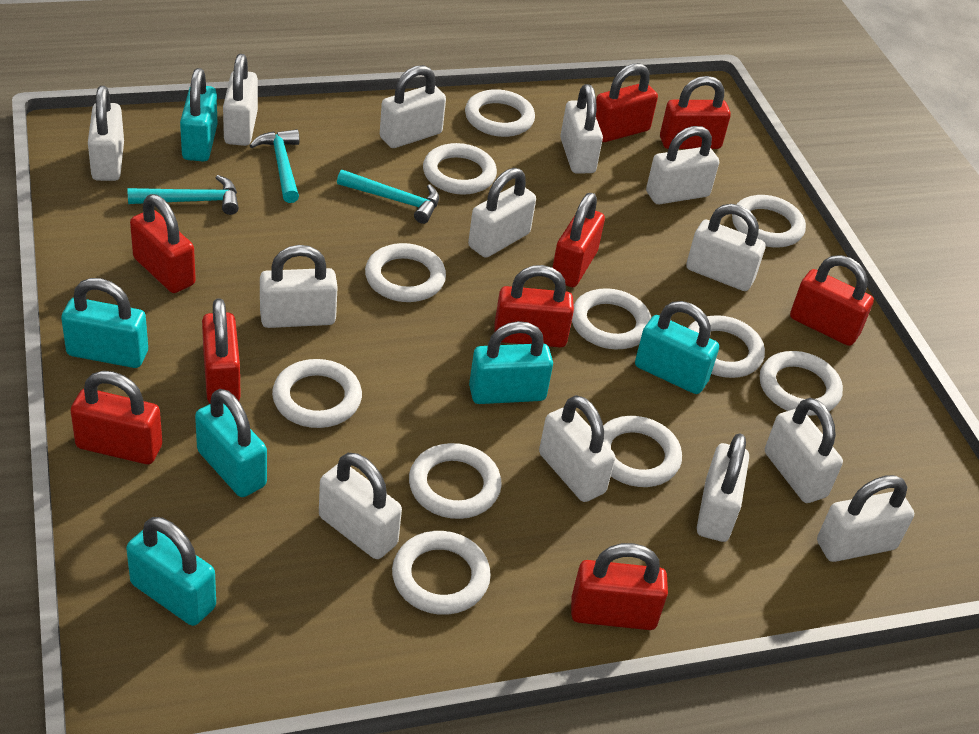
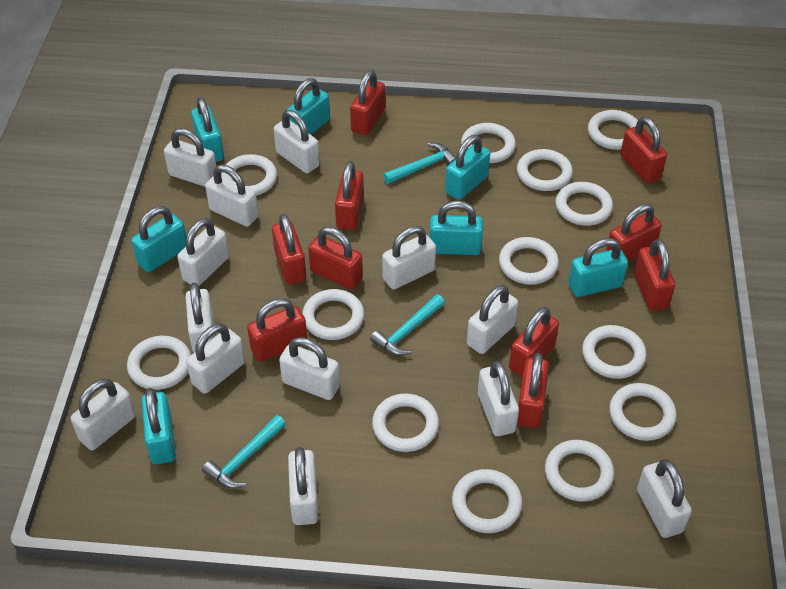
red padlock: 9 -> 10
turquoise padlock: 6 -> 7
white ring: 11 -> 13

